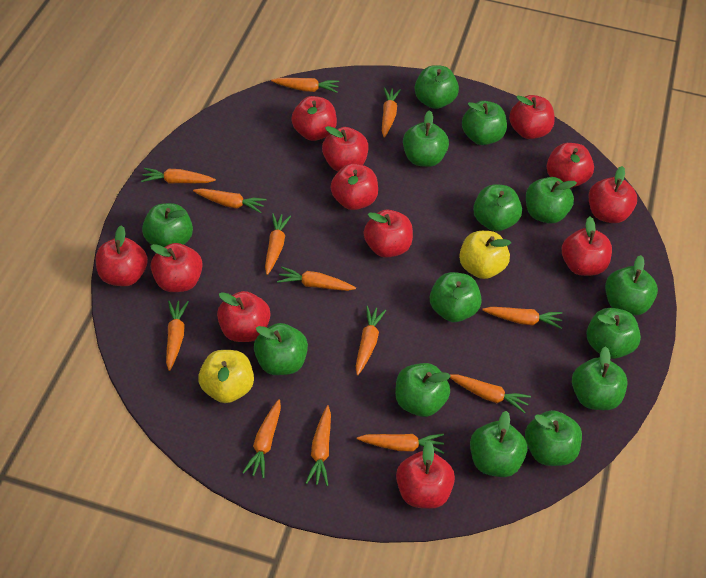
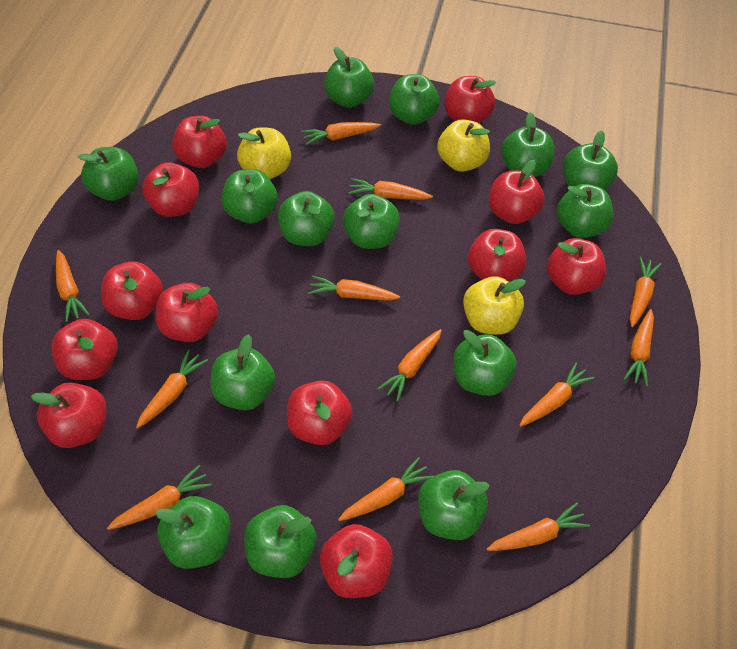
orange carrot: 13 -> 12
yellow apple: 2 -> 3

